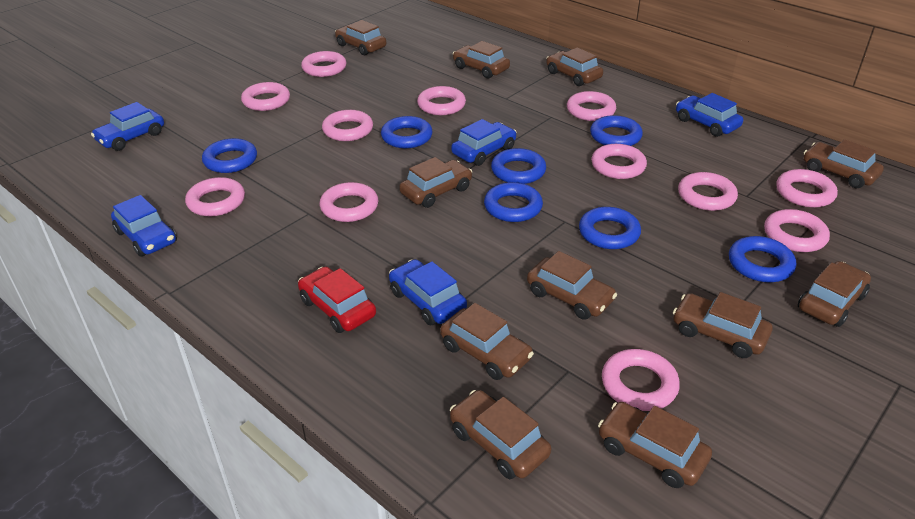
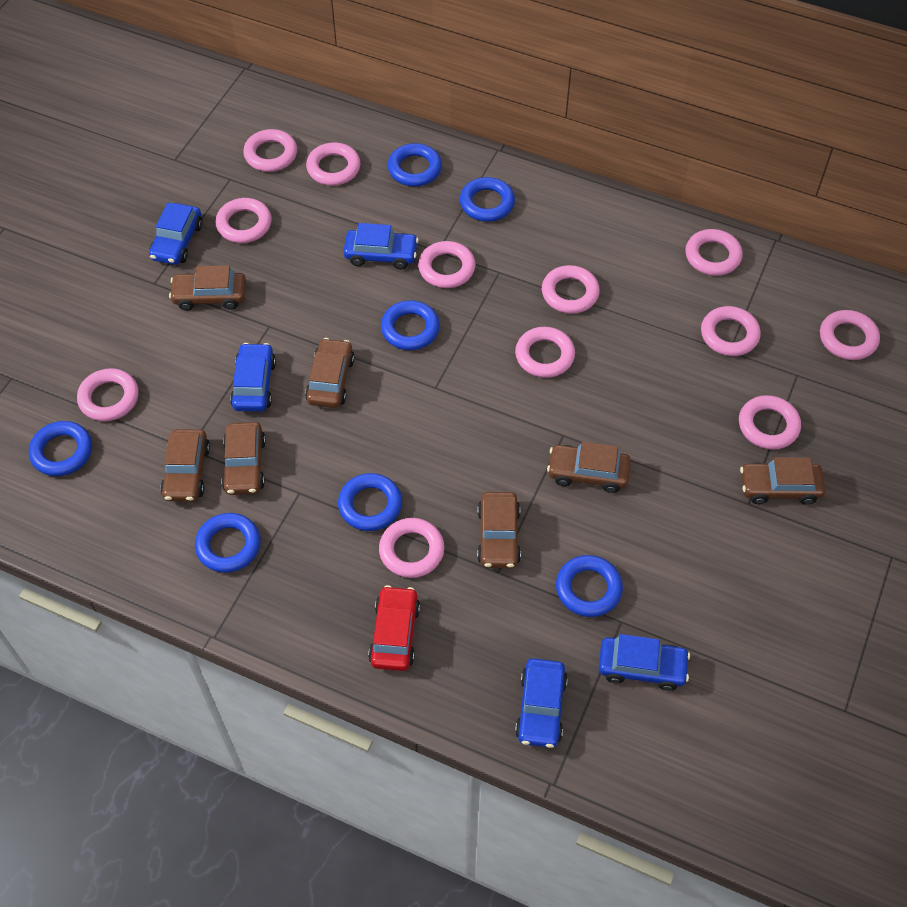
brown car: 11 -> 7

